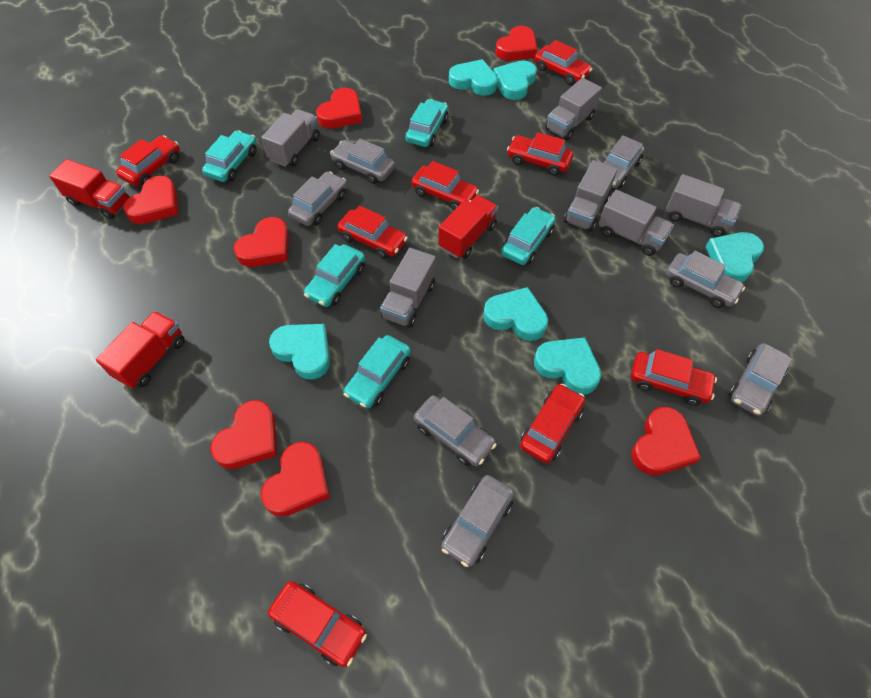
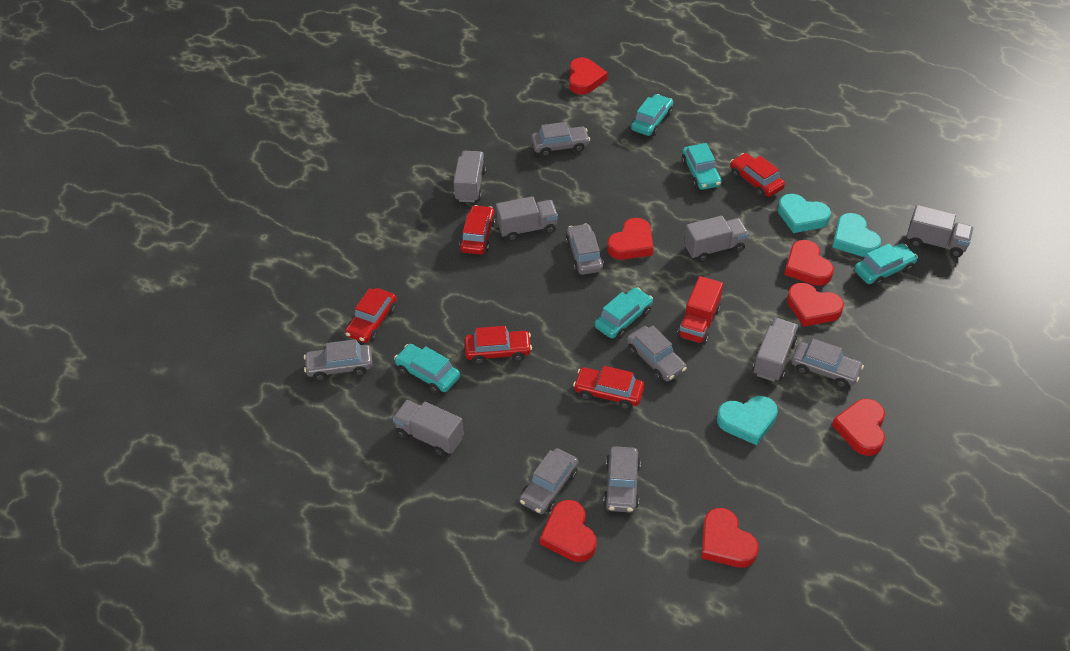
red car: 8 -> 5
red truck: 3 -> 1
turquoise heart: 6 -> 3

